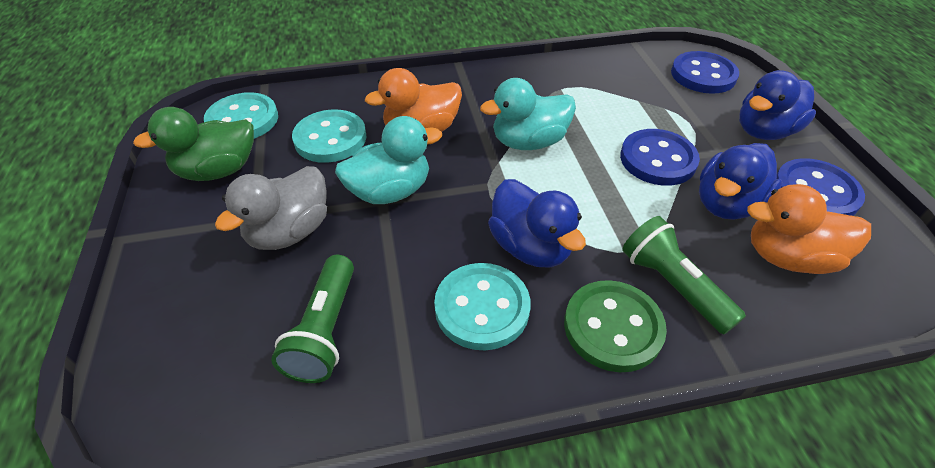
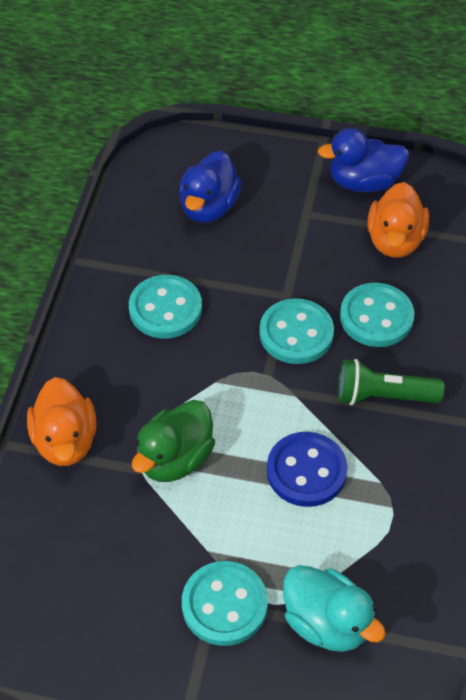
blue button: 3 -> 1
blue duck: 3 -> 2
green button: 1 -> 0
green flashlight: 2 -> 1
grey duck: 1 -> 0
turquoise button: 3 -> 4
turquoise duck: 2 -> 1

